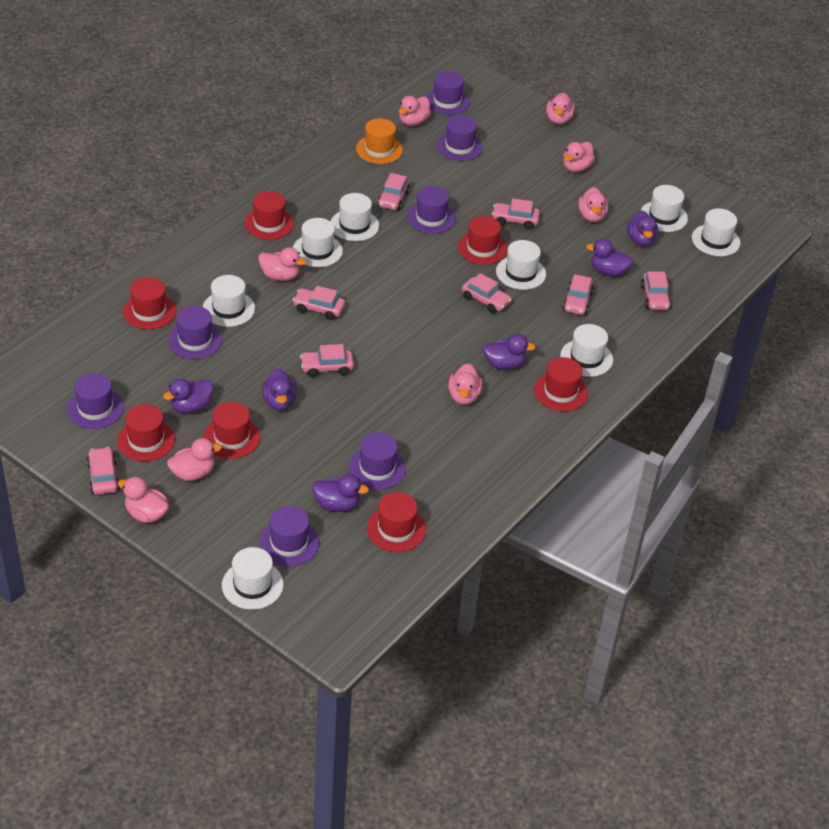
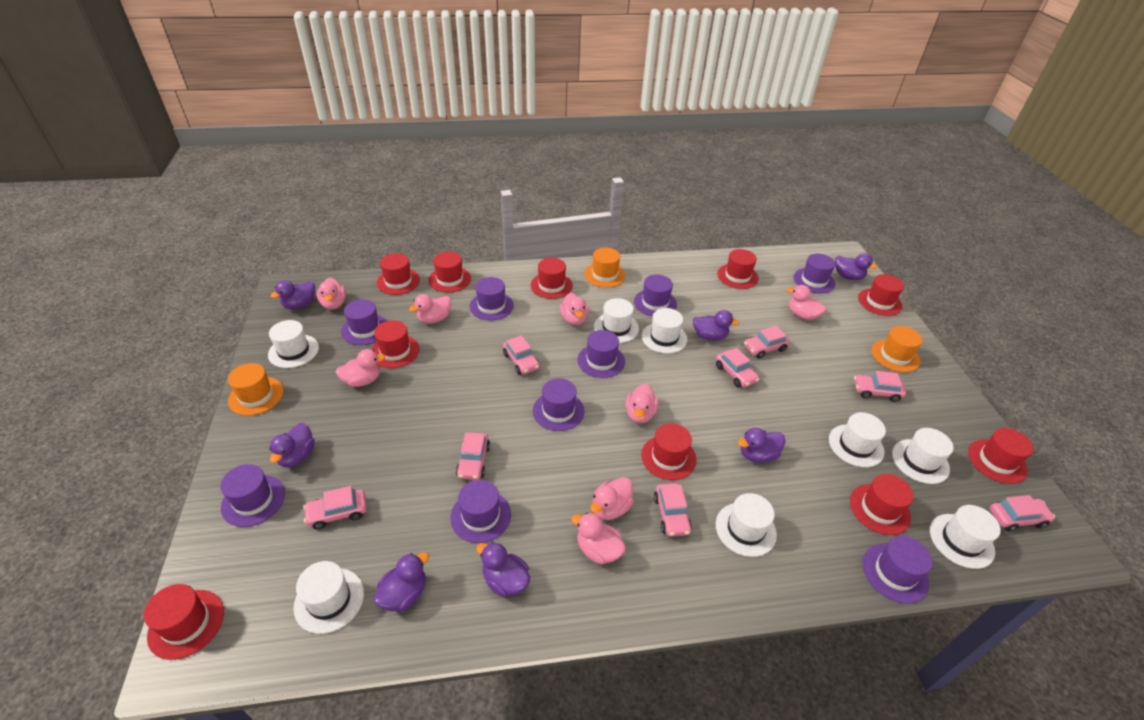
orange hat: 1 -> 3
purple duck: 6 -> 7
purple hat: 7 -> 9
red hat: 7 -> 10

